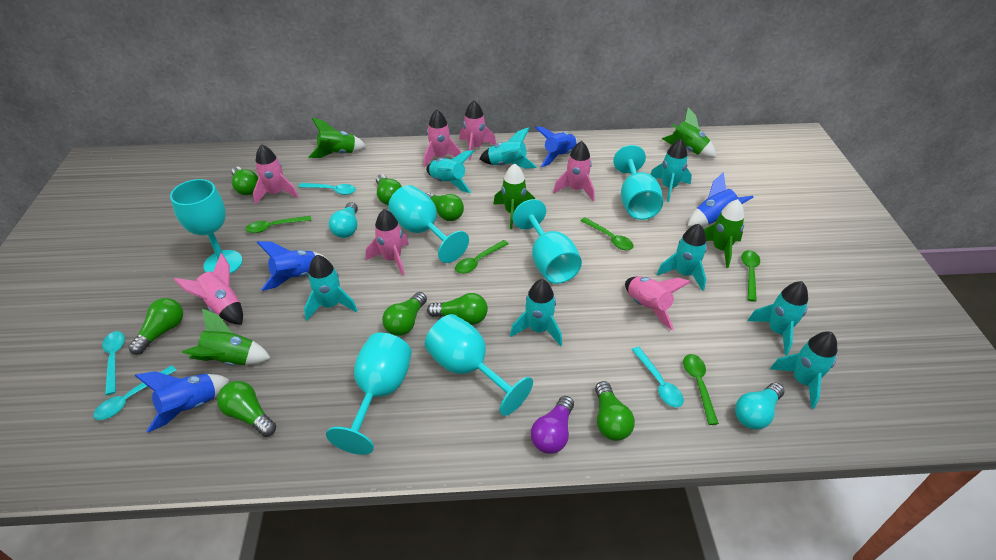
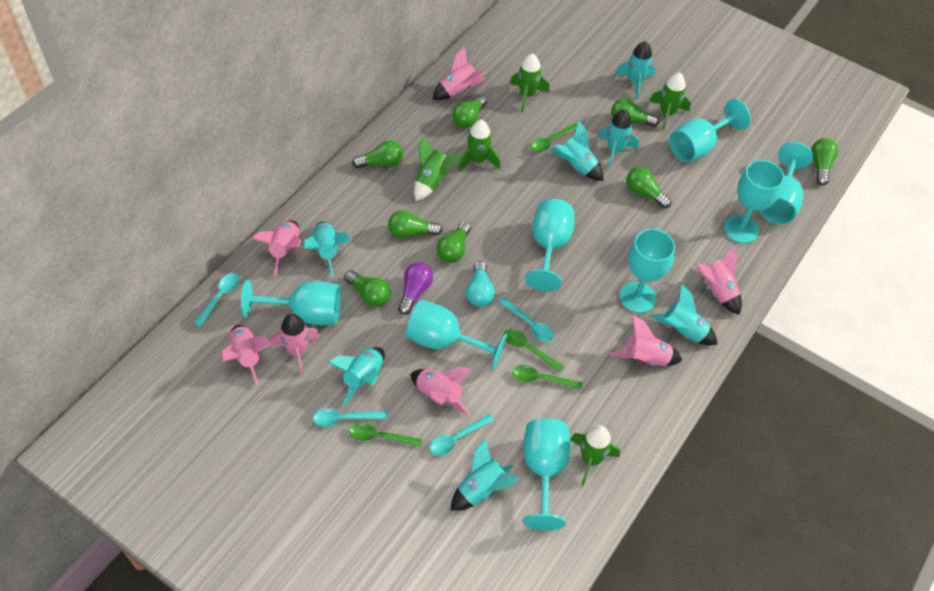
blue rocket: 4 -> 0
green spoon: 5 -> 4
turquoise goblet: 6 -> 8
turquoise light bulb: 2 -> 1
turquoise rocket: 8 -> 7

